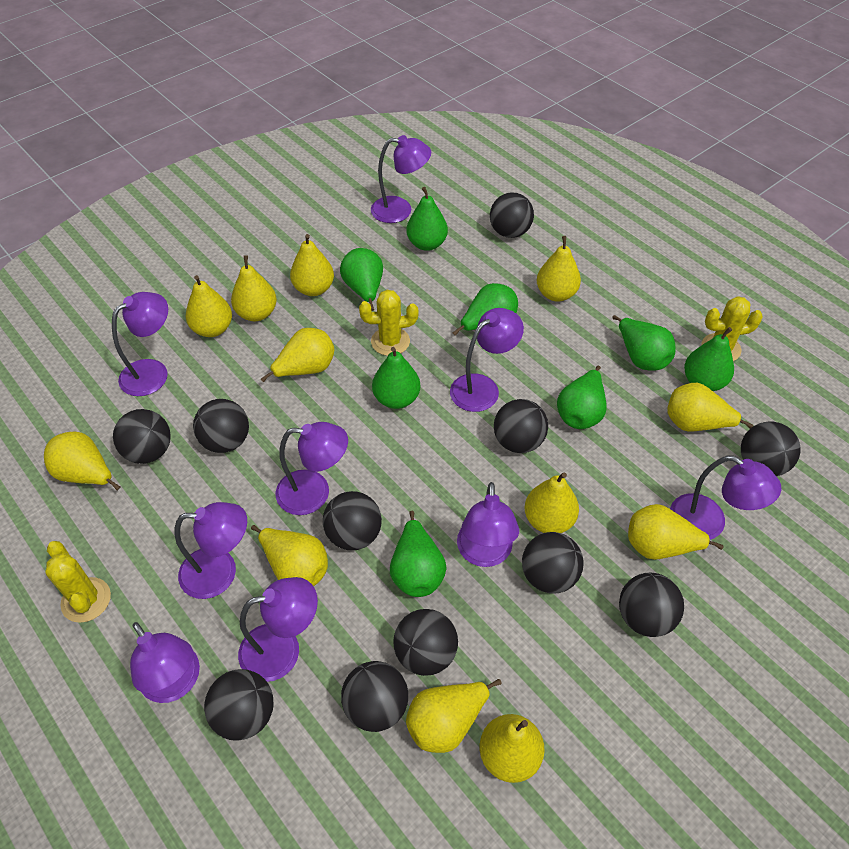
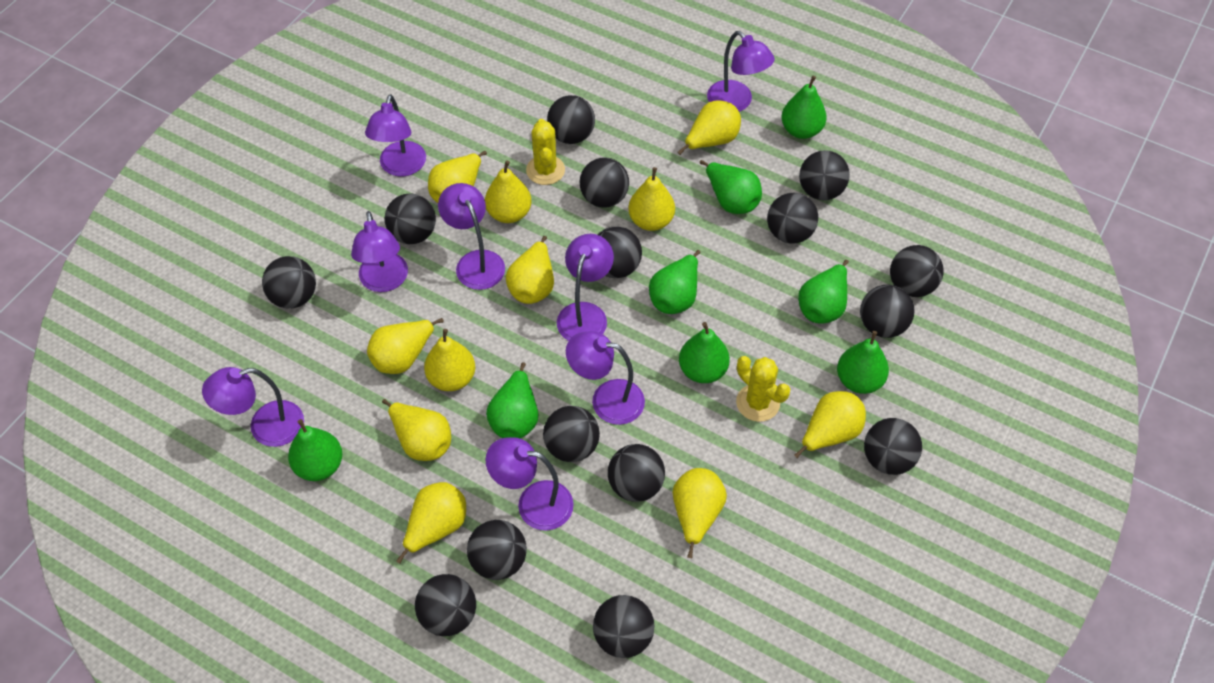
black ball: 11 -> 15
purple lamp: 9 -> 8
yellow cactus: 3 -> 2
yellow pear: 12 -> 11

